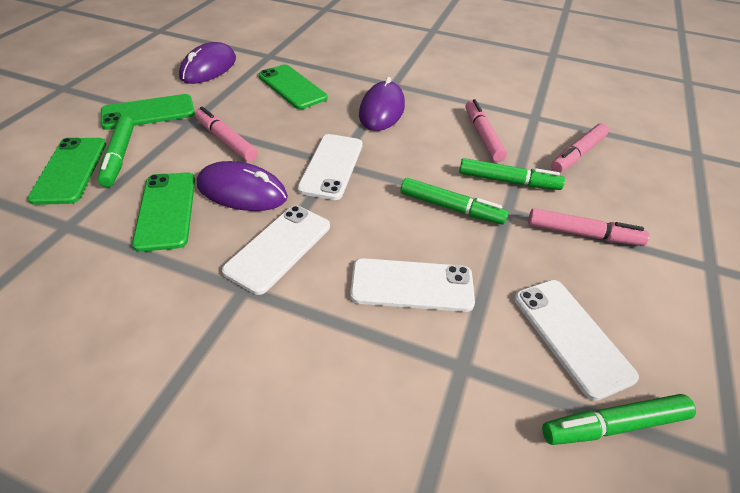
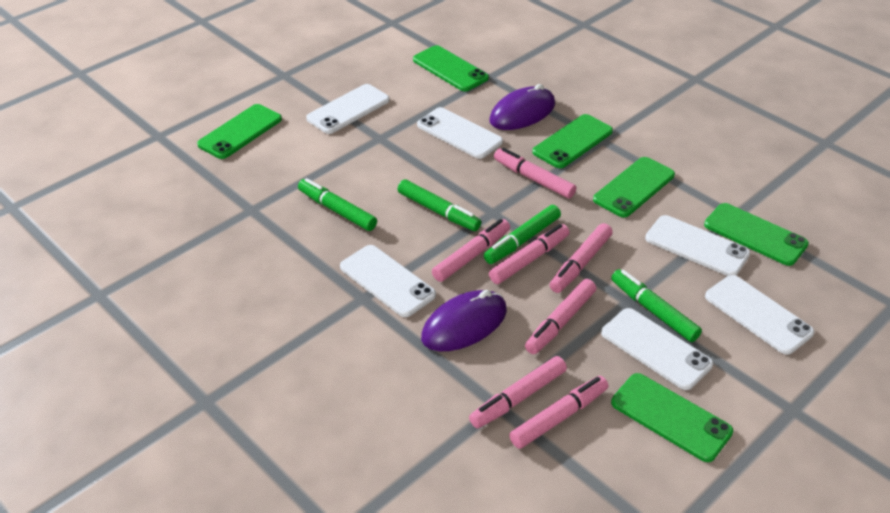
green phone: 4 -> 6
pink marker: 4 -> 7
purple mouse: 3 -> 2
white phone: 4 -> 6

